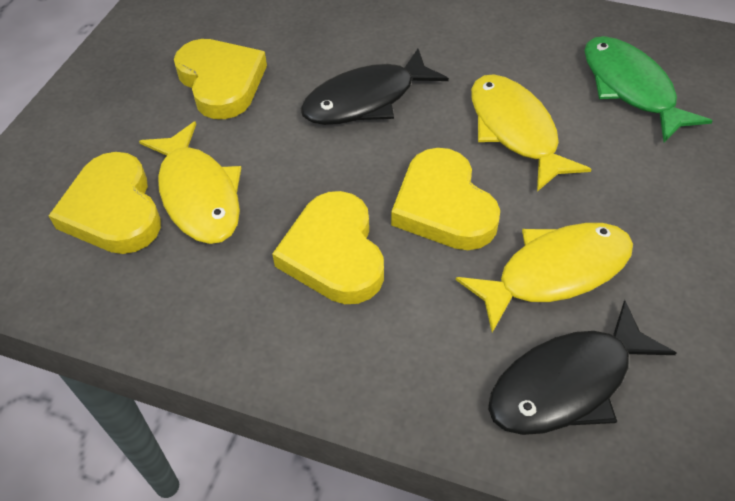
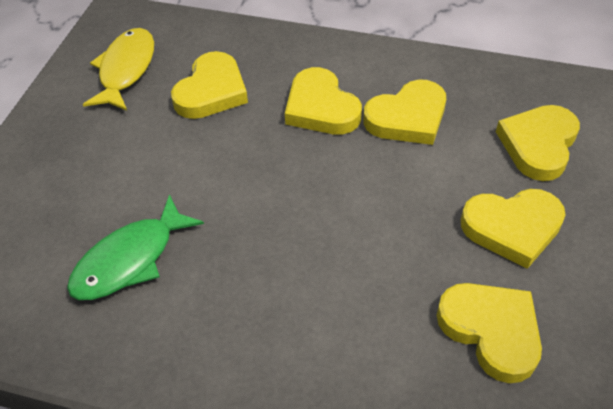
black fish: 2 -> 0
yellow fish: 3 -> 1
yellow heart: 4 -> 6

